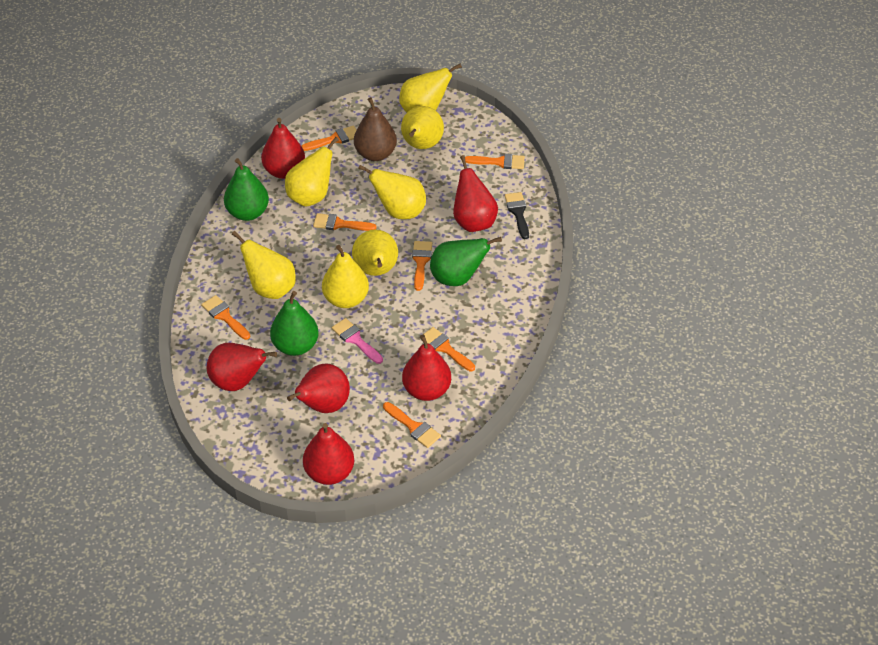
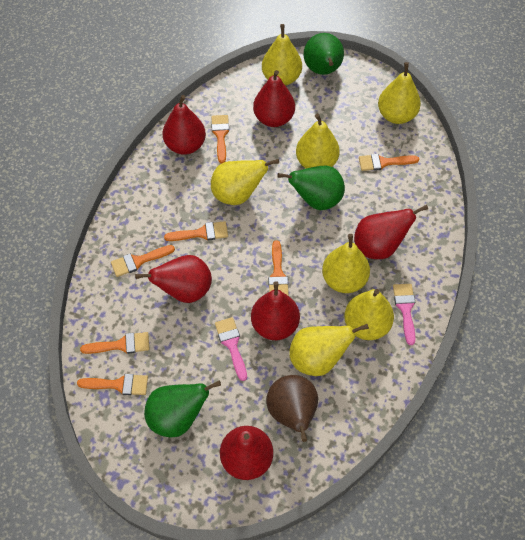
black brush: 1 -> 0
pink brush: 1 -> 2

